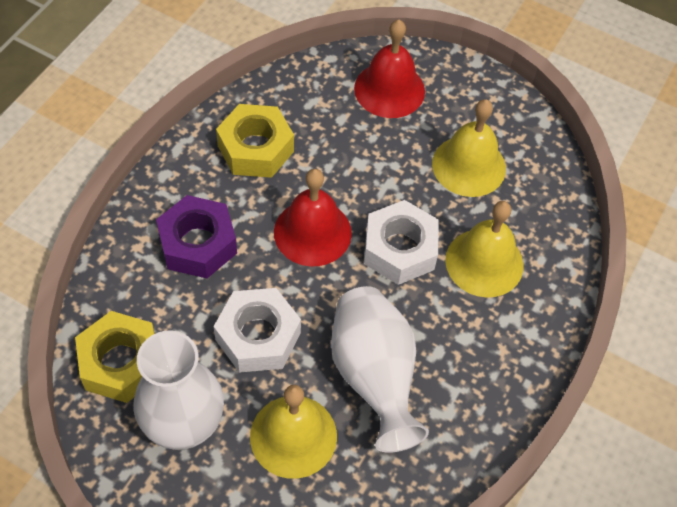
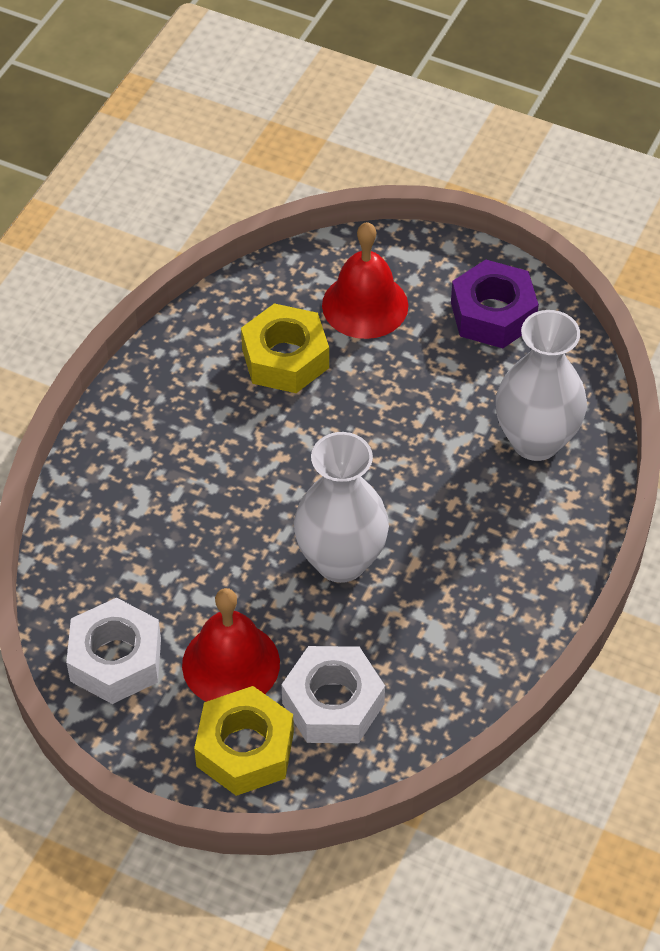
yellow bell: 3 -> 0

